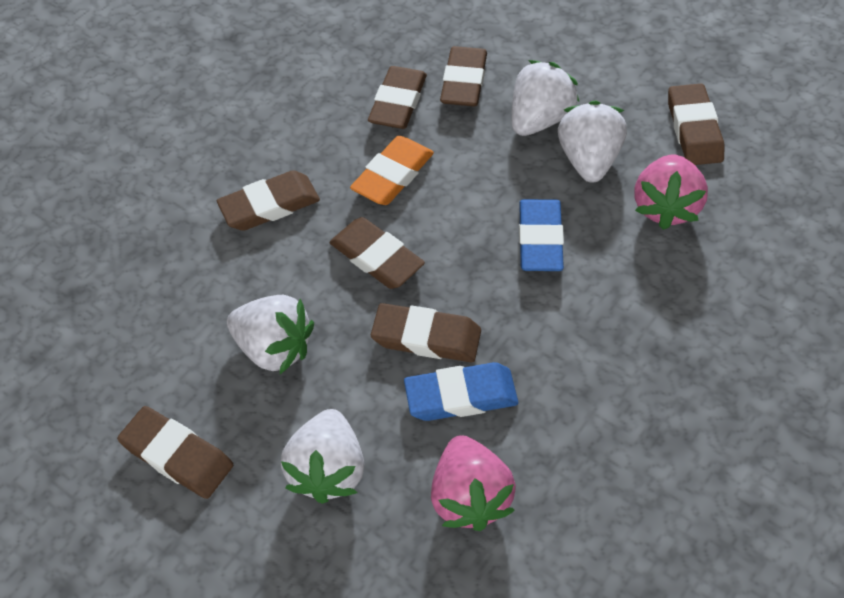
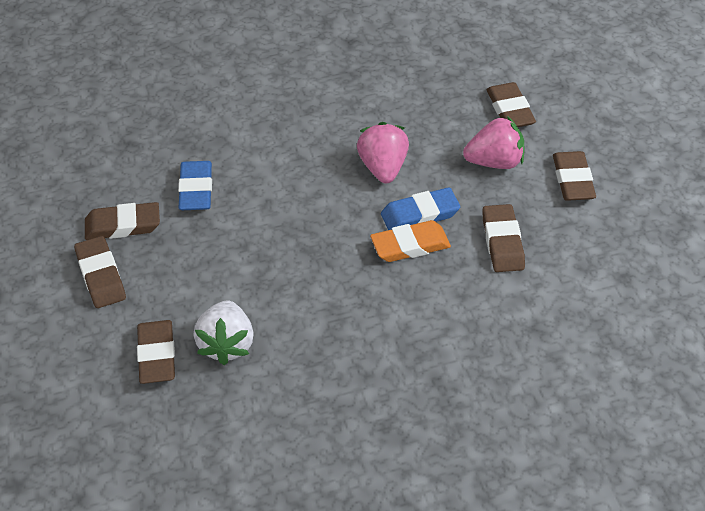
brown eraser: 7 -> 6
white strawberry: 4 -> 1

